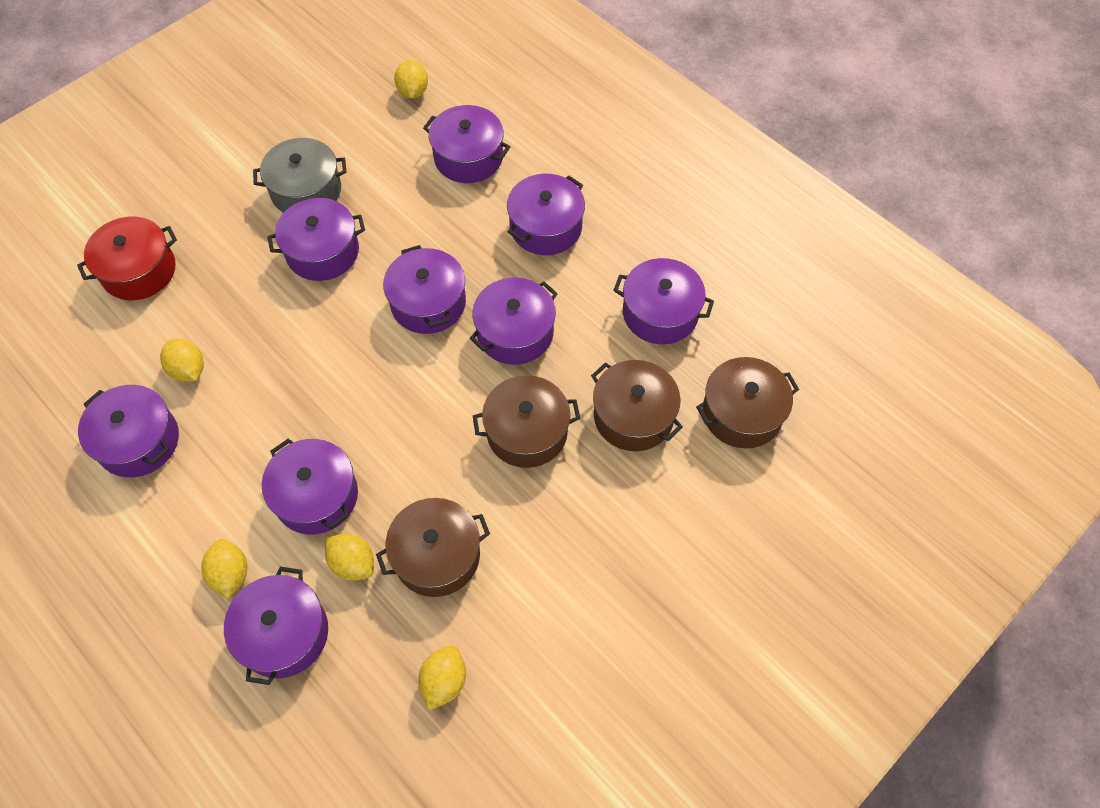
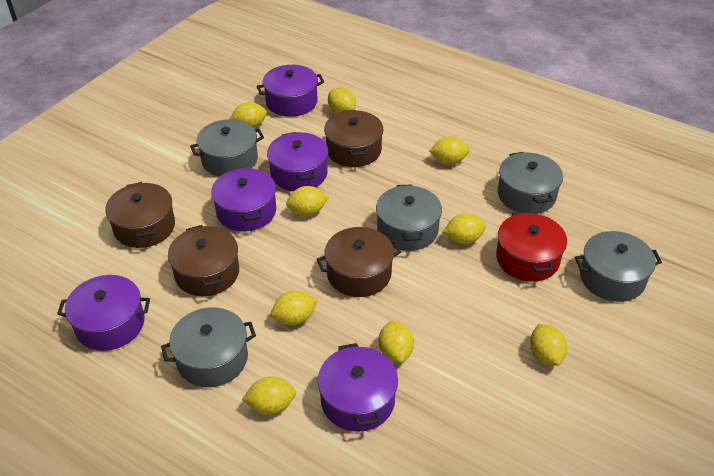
grey pot: 1 -> 5
purple pot: 9 -> 5
yellow lemon: 5 -> 9

